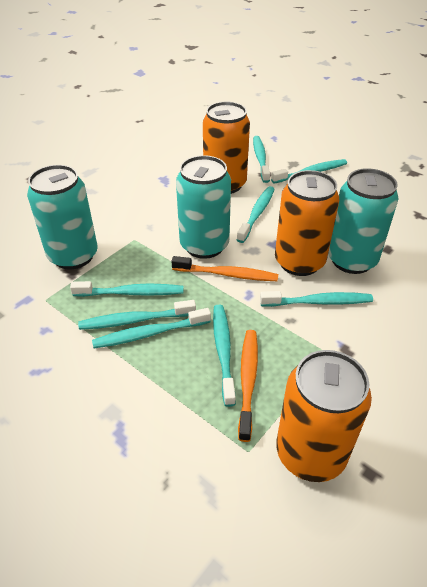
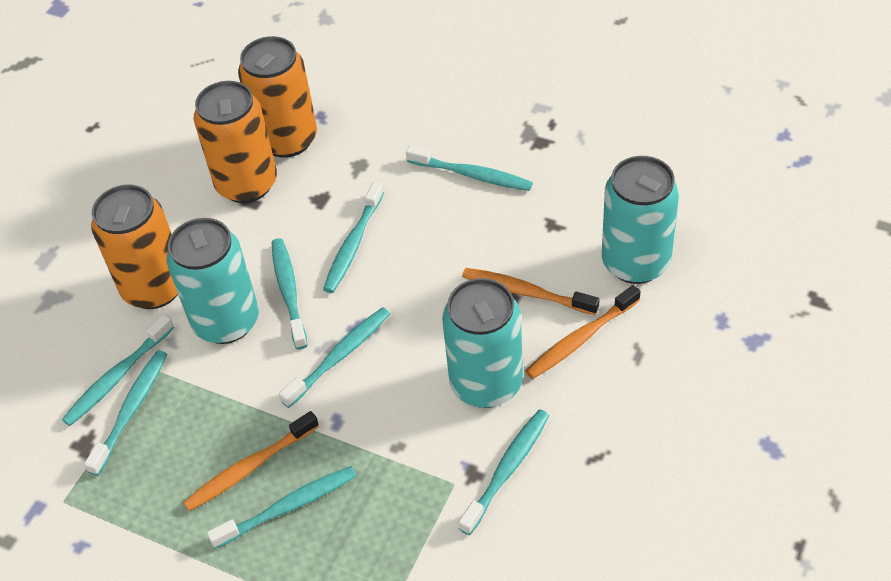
orange toothbrush: 2 -> 3

